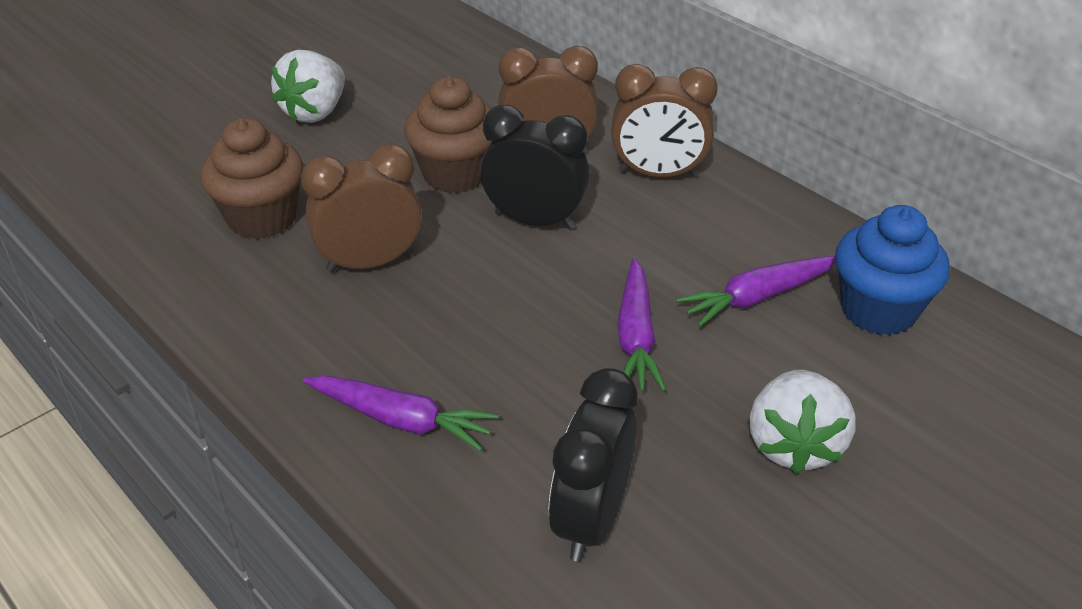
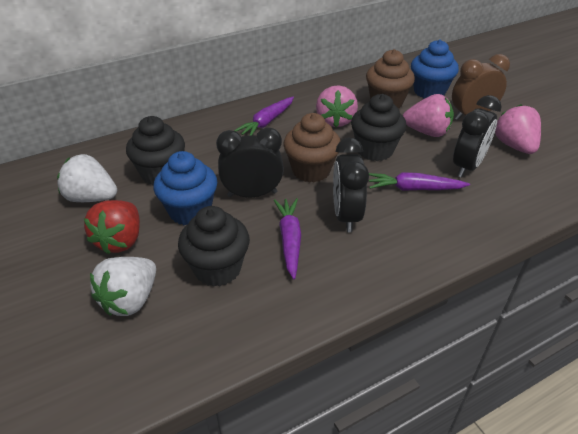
black clock: 2 -> 3
black cupcake: 0 -> 3
blue cupcake: 1 -> 2
brown clock: 3 -> 1
pink strawberry: 0 -> 3
red strawberry: 0 -> 1

